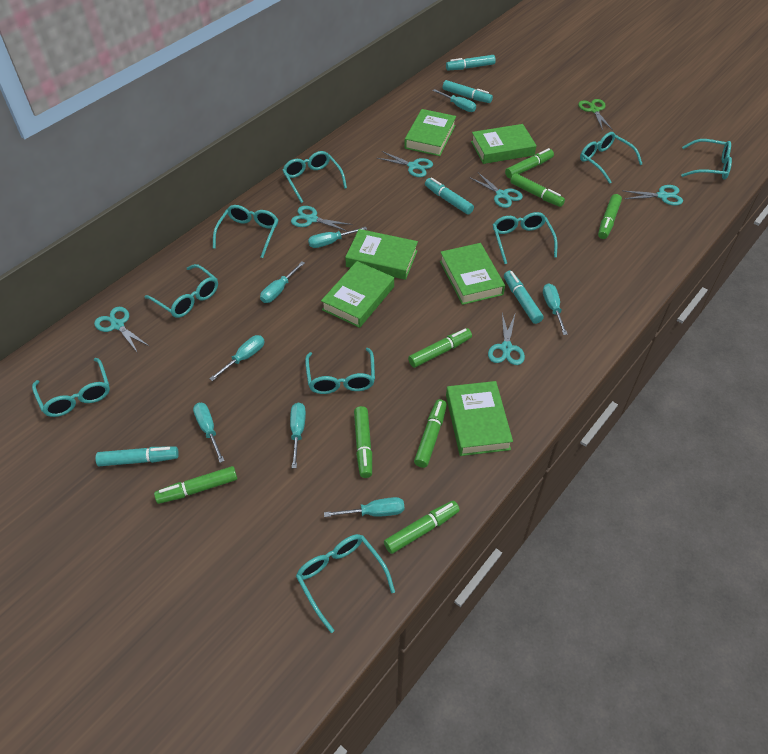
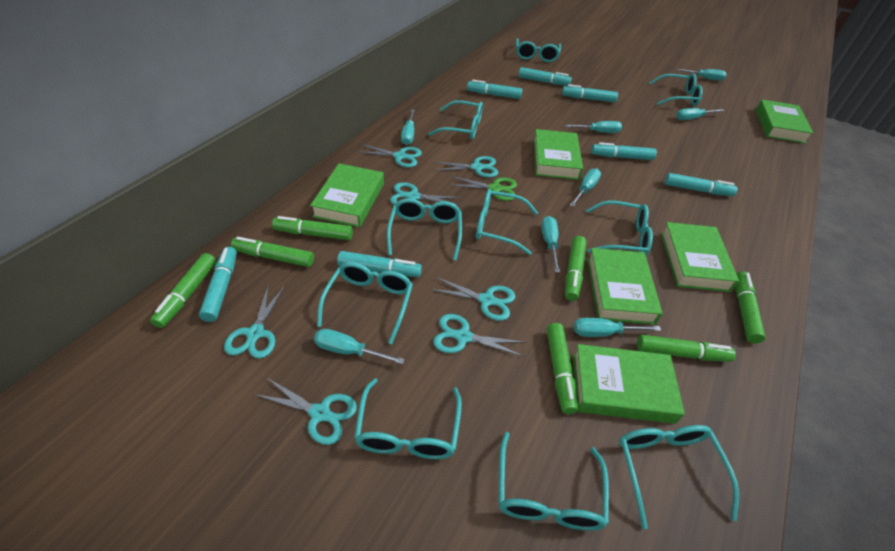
green marker: 8 -> 7
turquoise glasses: 9 -> 10
turquoise marker: 5 -> 7
turquoise scissors: 6 -> 7

